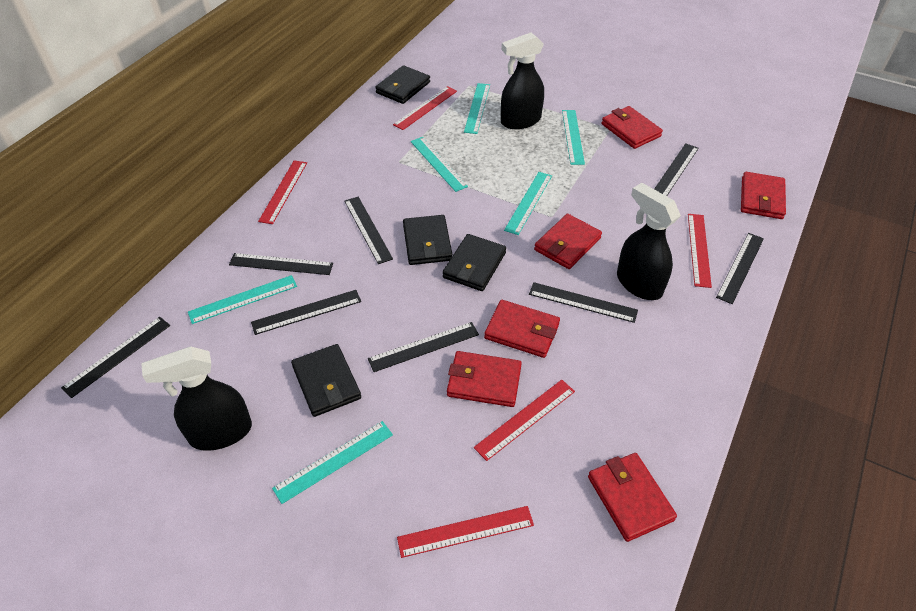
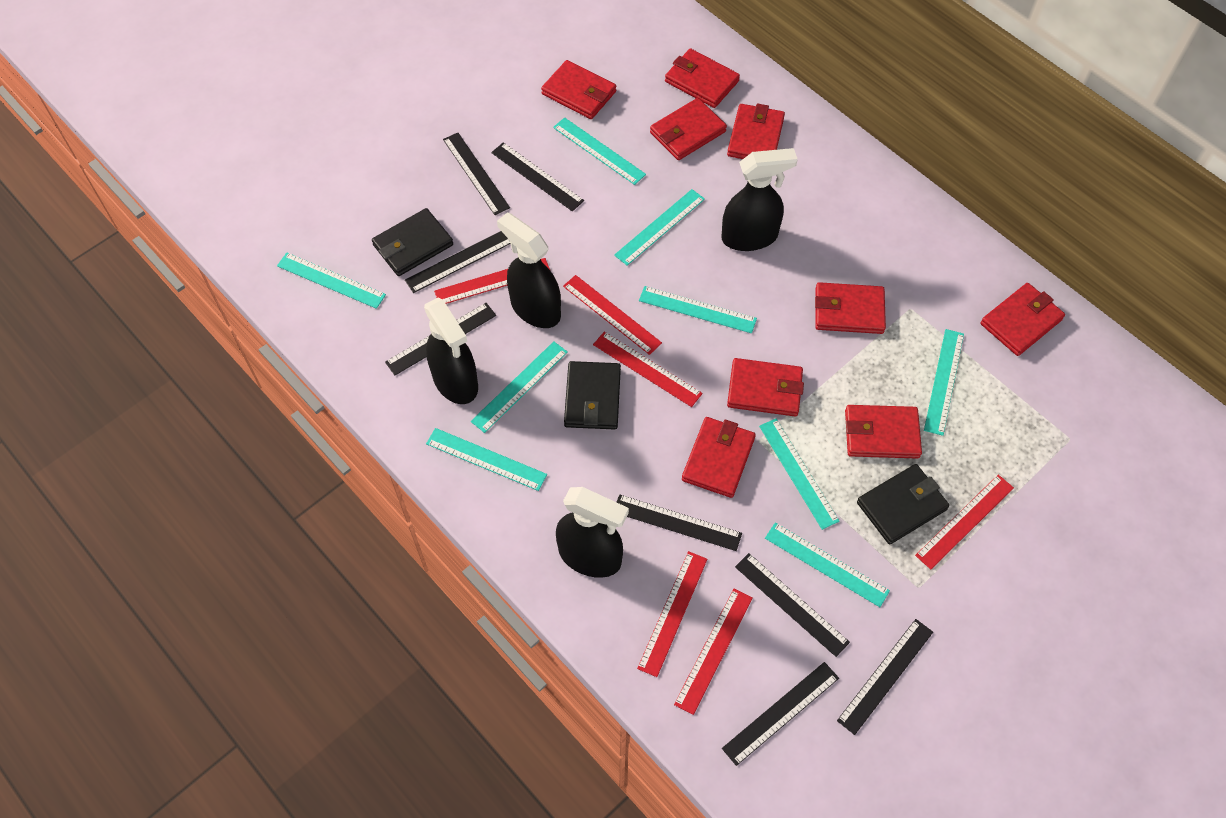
black spray bottle: 3 -> 4
black wallet: 4 -> 3
red ruler: 5 -> 6
red wallet: 6 -> 9
turquoise ruler: 6 -> 9

